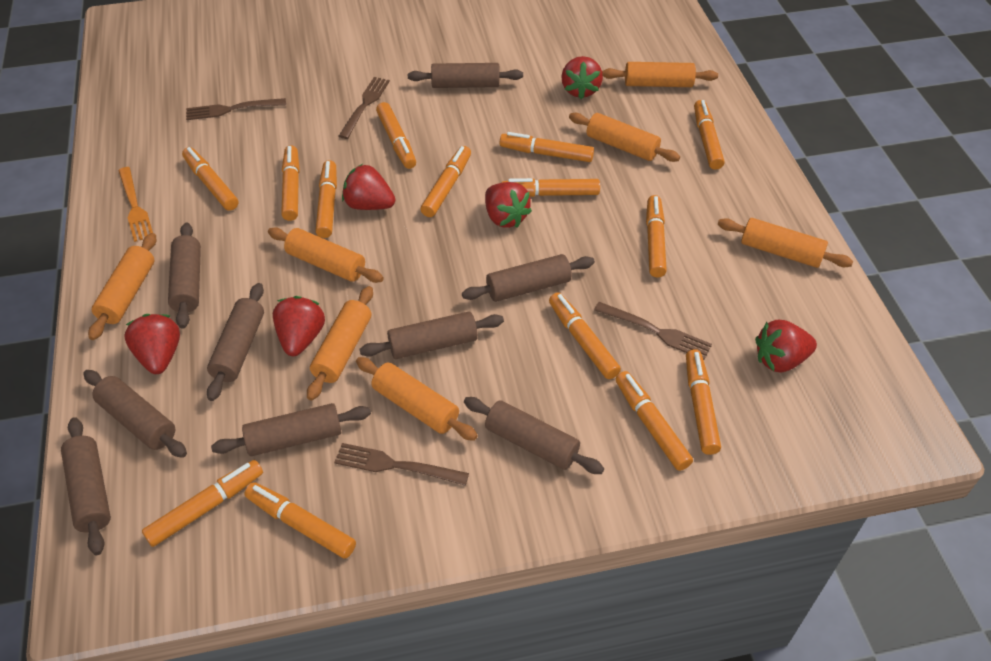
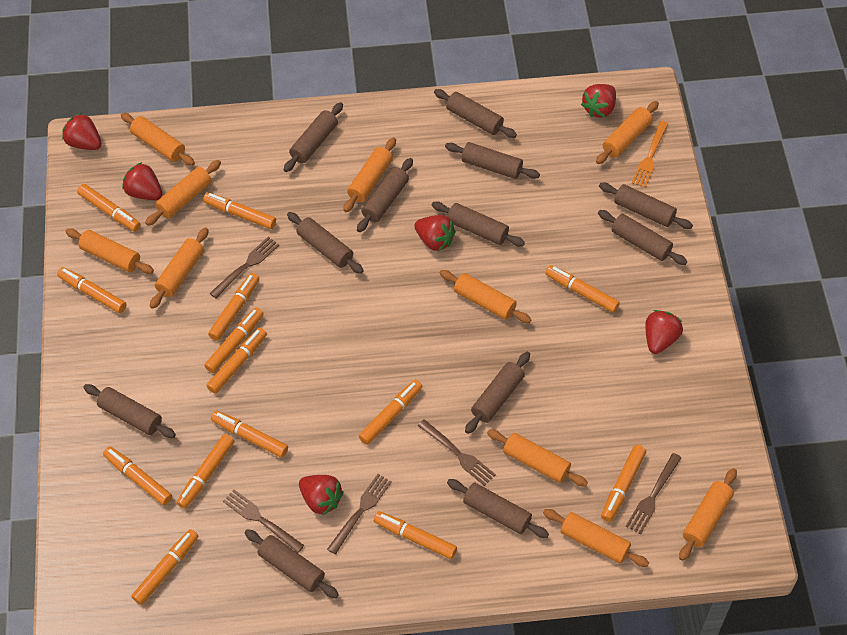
brown fork: 4 -> 5
brown rolling pin: 9 -> 12
orange rolling pin: 7 -> 10

